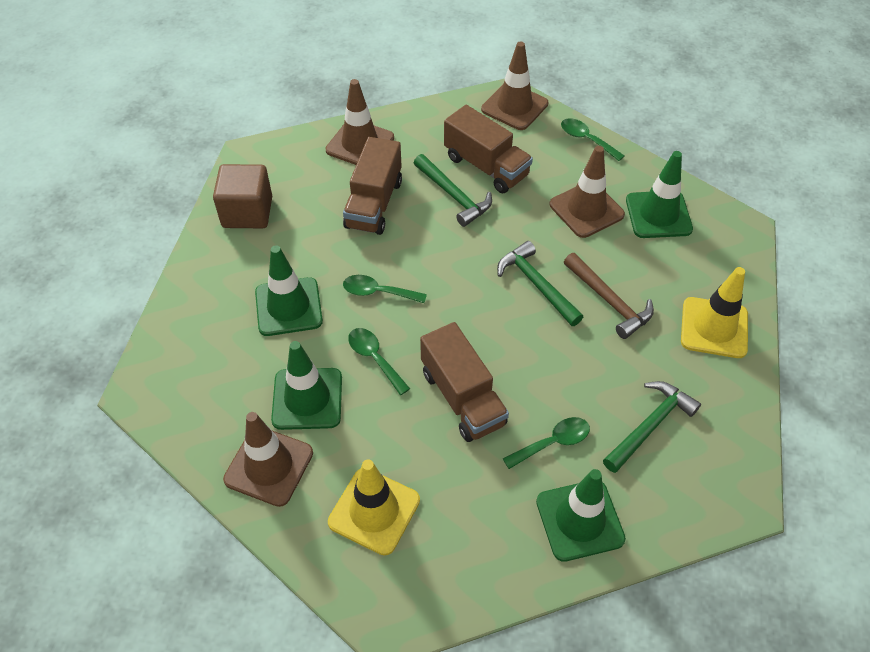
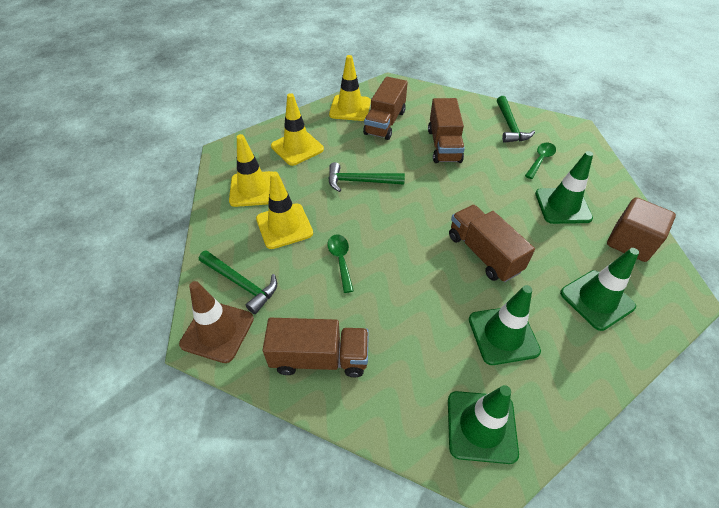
brown hammer: 1 -> 0
brown traffic cone: 4 -> 1
brown truck: 3 -> 4
green spoon: 4 -> 2
yellow traffic cone: 2 -> 4

